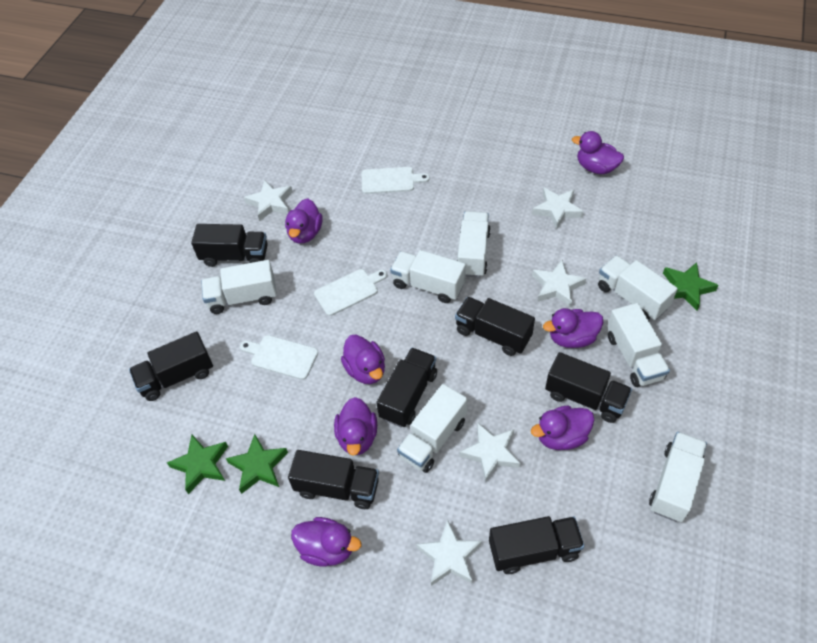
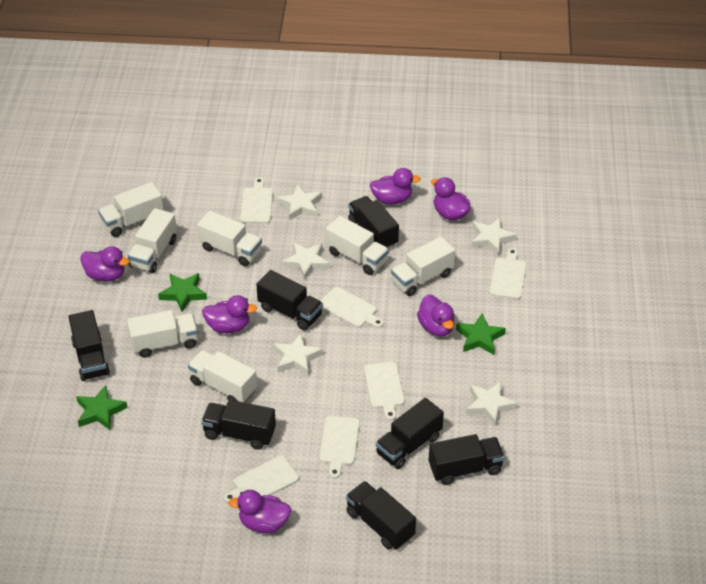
purple duck: 7 -> 6
white cutting board: 3 -> 6

